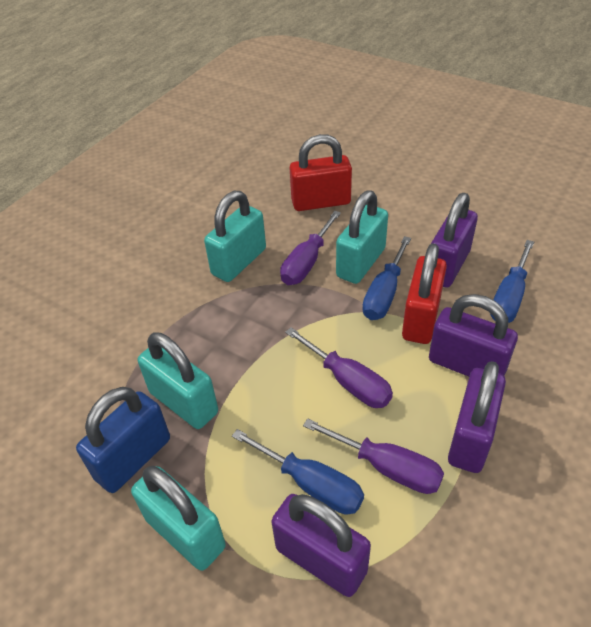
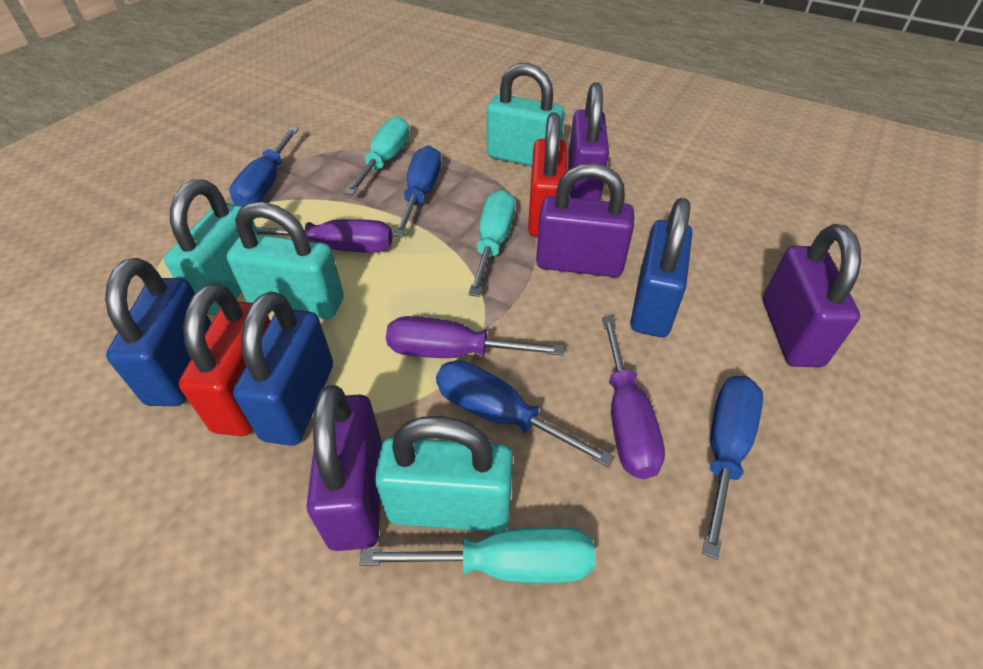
blue padlock: 1 -> 3
blue screwdriver: 3 -> 4
turquoise screwdriver: 0 -> 3

